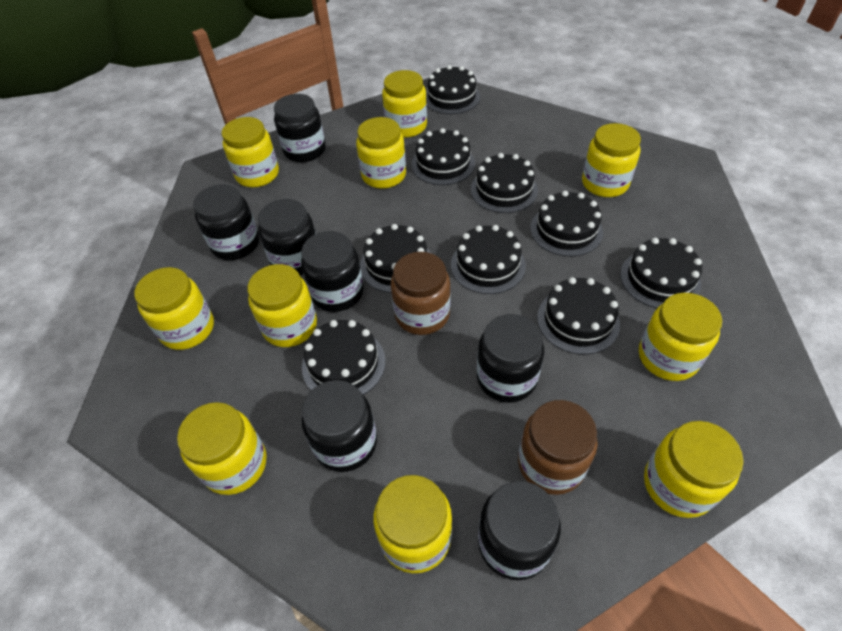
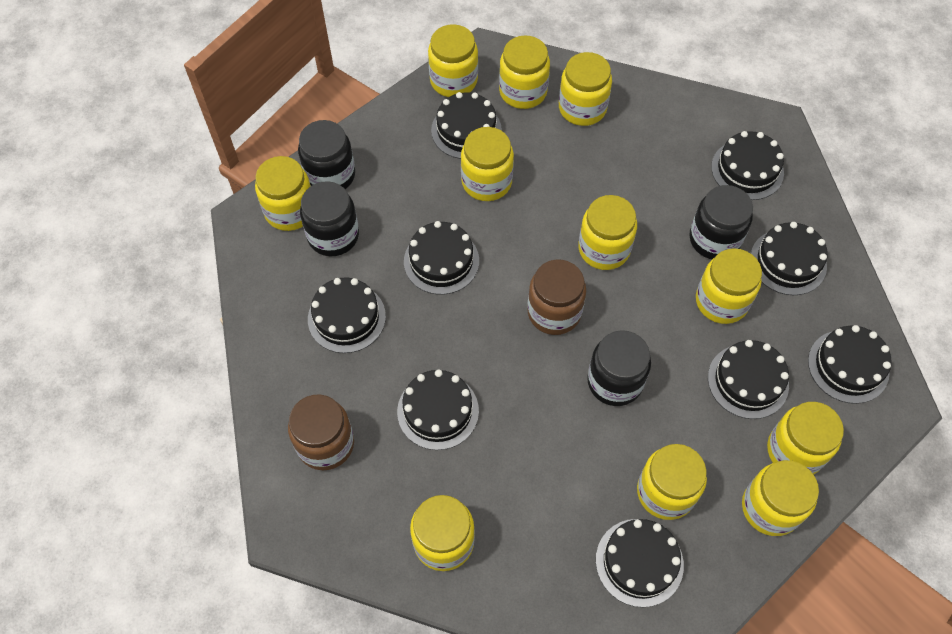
black jar: 7 -> 4
yellow jar: 10 -> 11

